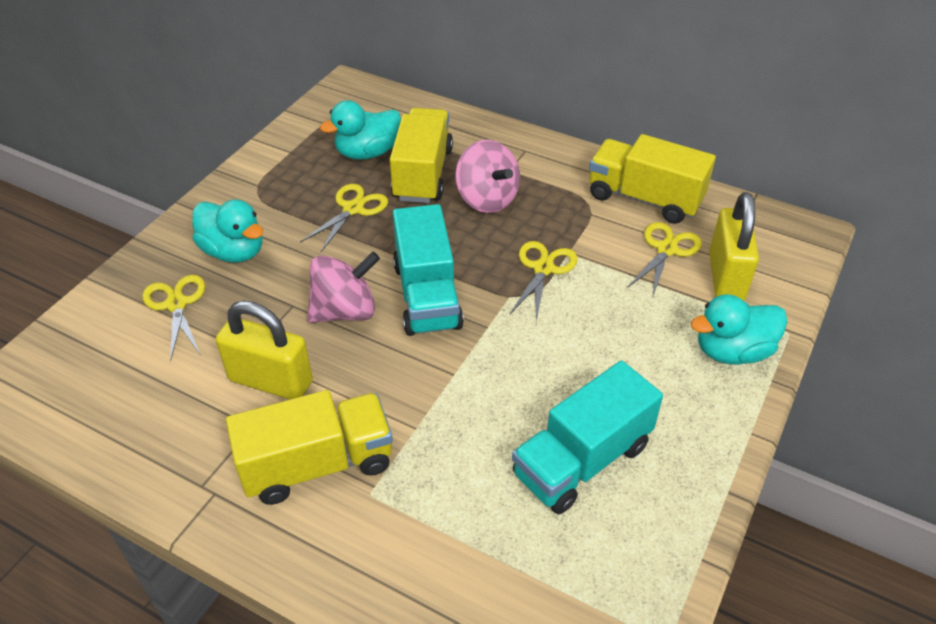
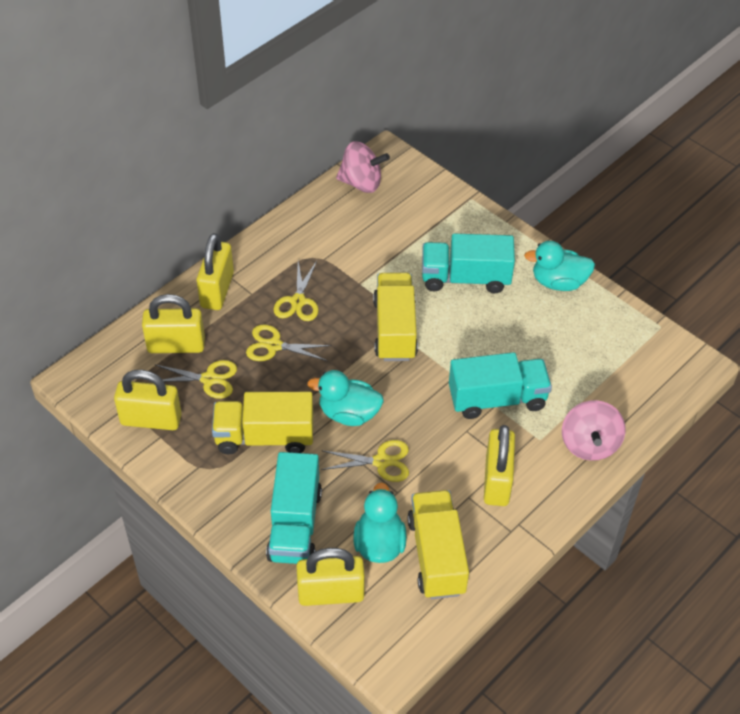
turquoise truck: 2 -> 3
yellow padlock: 2 -> 5

